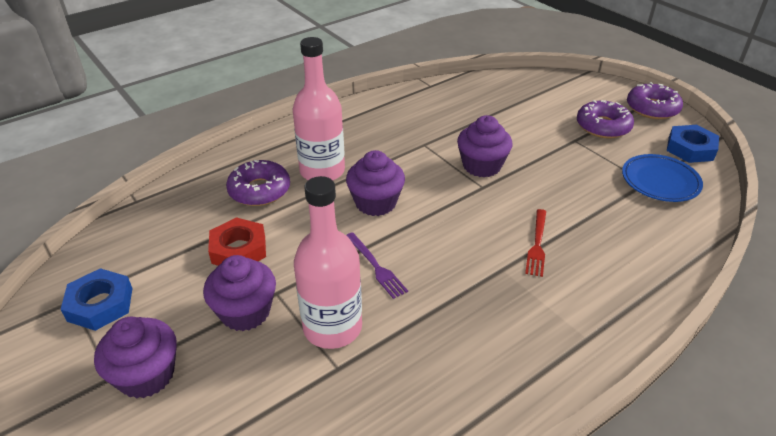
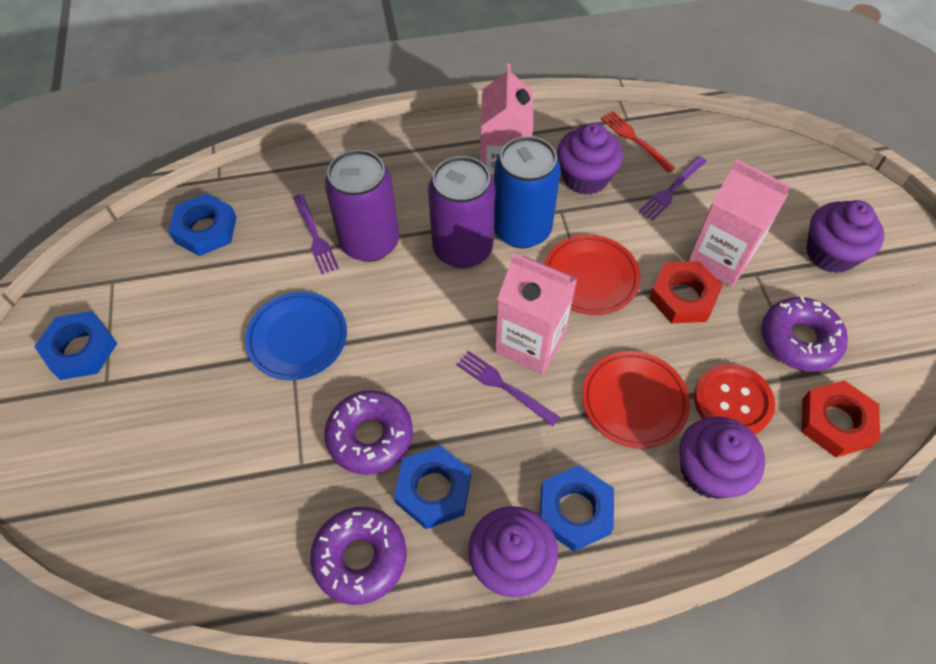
blue can: 0 -> 1
blue nut: 2 -> 4
pink bottle: 2 -> 0
pink carton: 0 -> 3
purple can: 0 -> 2
purple fork: 1 -> 3
red button: 0 -> 1
red nut: 1 -> 2
red plate: 0 -> 2

